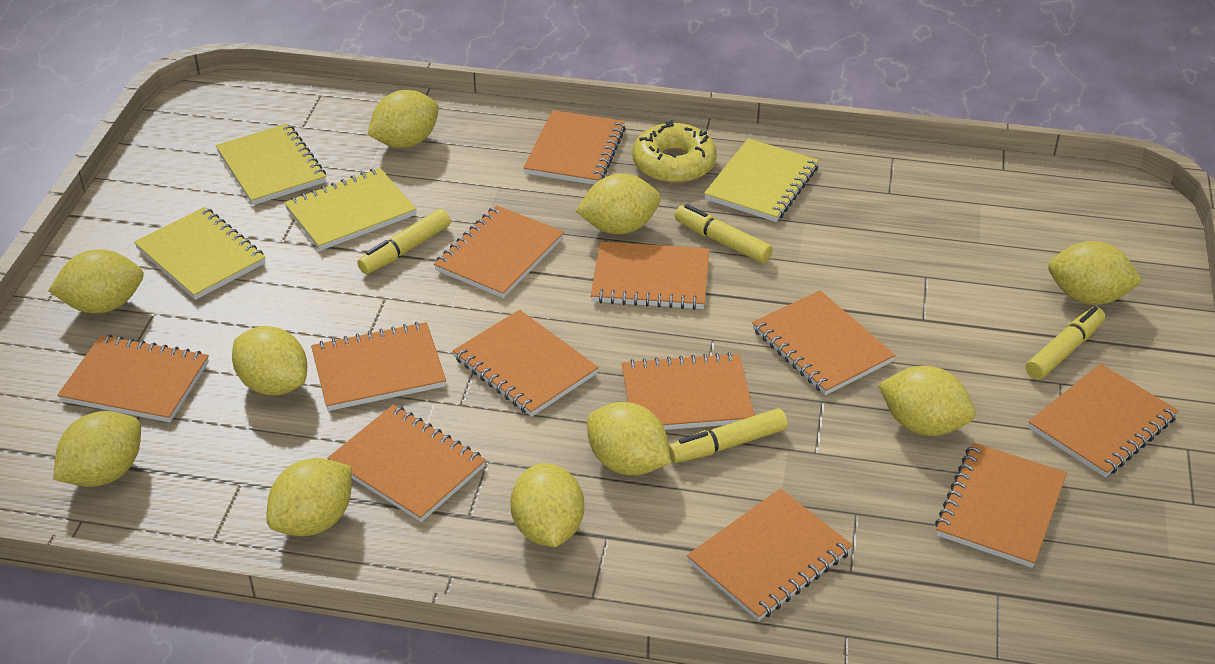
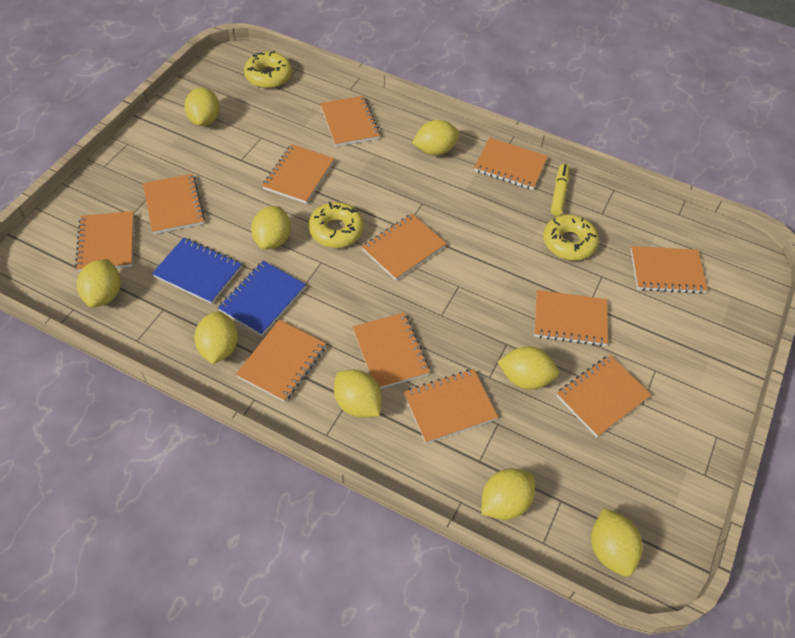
blue notebook: 0 -> 2
yellow donut: 1 -> 3
yellow lemon: 10 -> 9
yellow marker: 4 -> 1
yellow notebook: 4 -> 0

